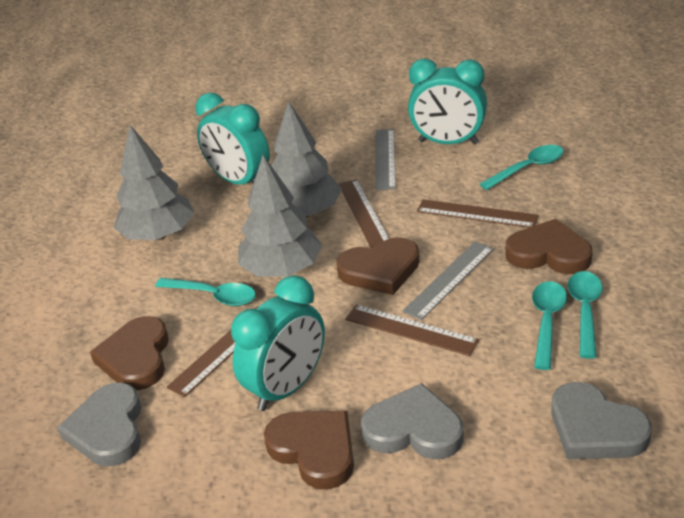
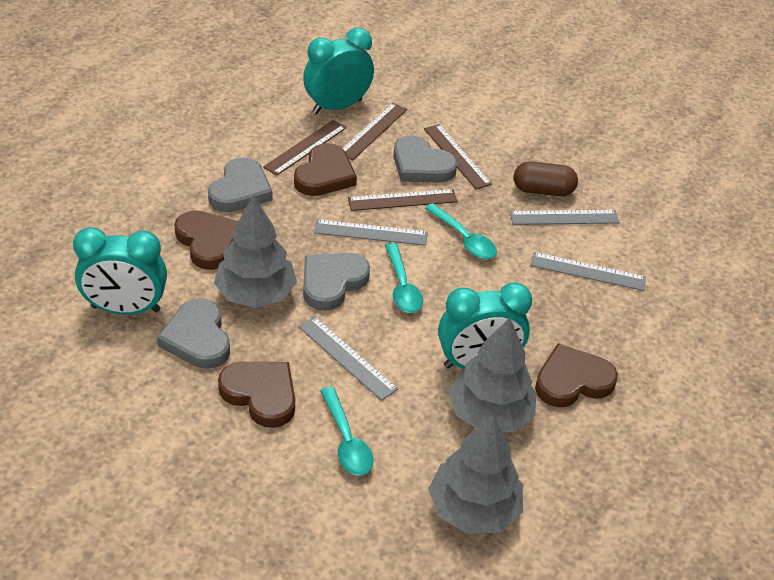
brown capsule: 0 -> 1
grey heart: 3 -> 4
grey ruler: 2 -> 4
turquoise spoon: 4 -> 3

